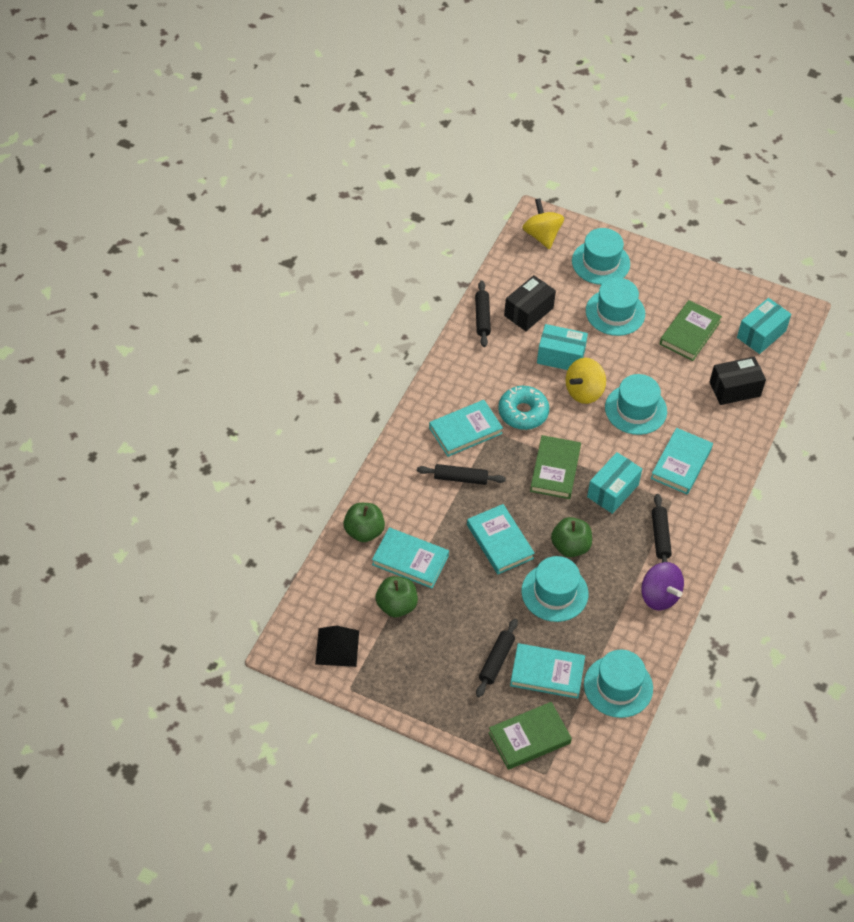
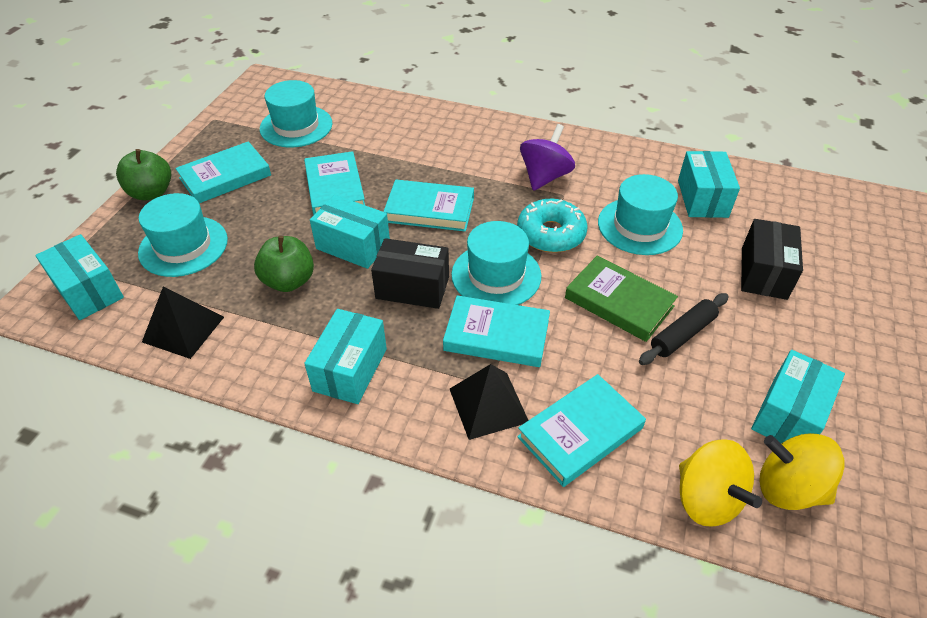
black pyramid: 1 -> 2
black rolling pin: 4 -> 1
green apple: 3 -> 2
green book: 3 -> 1
turquoise box: 3 -> 5
turquoise hat: 5 -> 4

